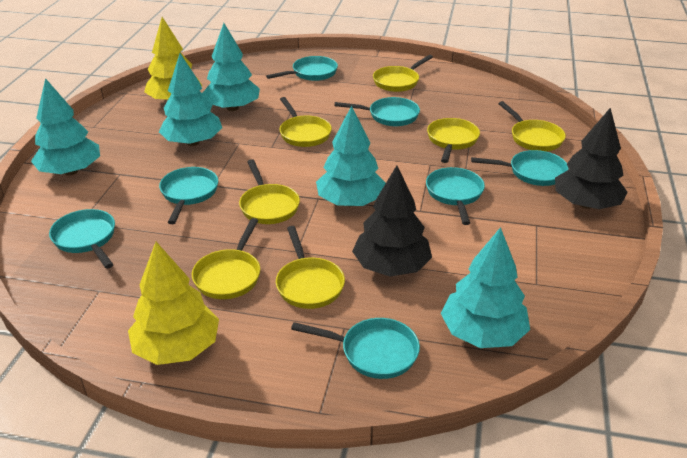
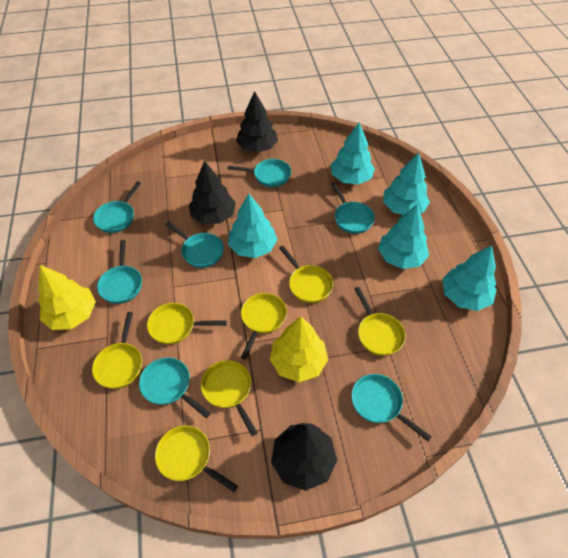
black tree: 2 -> 3

